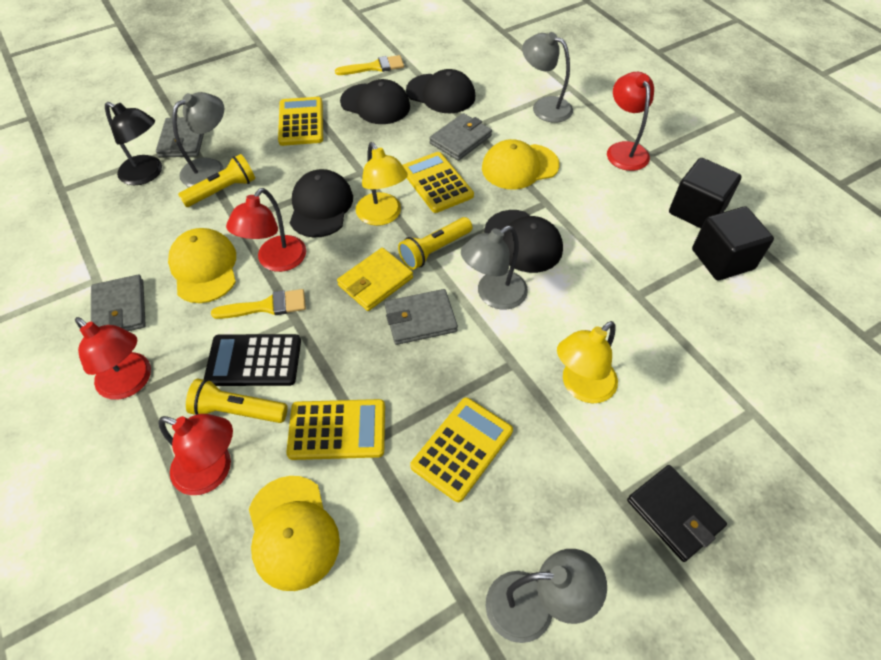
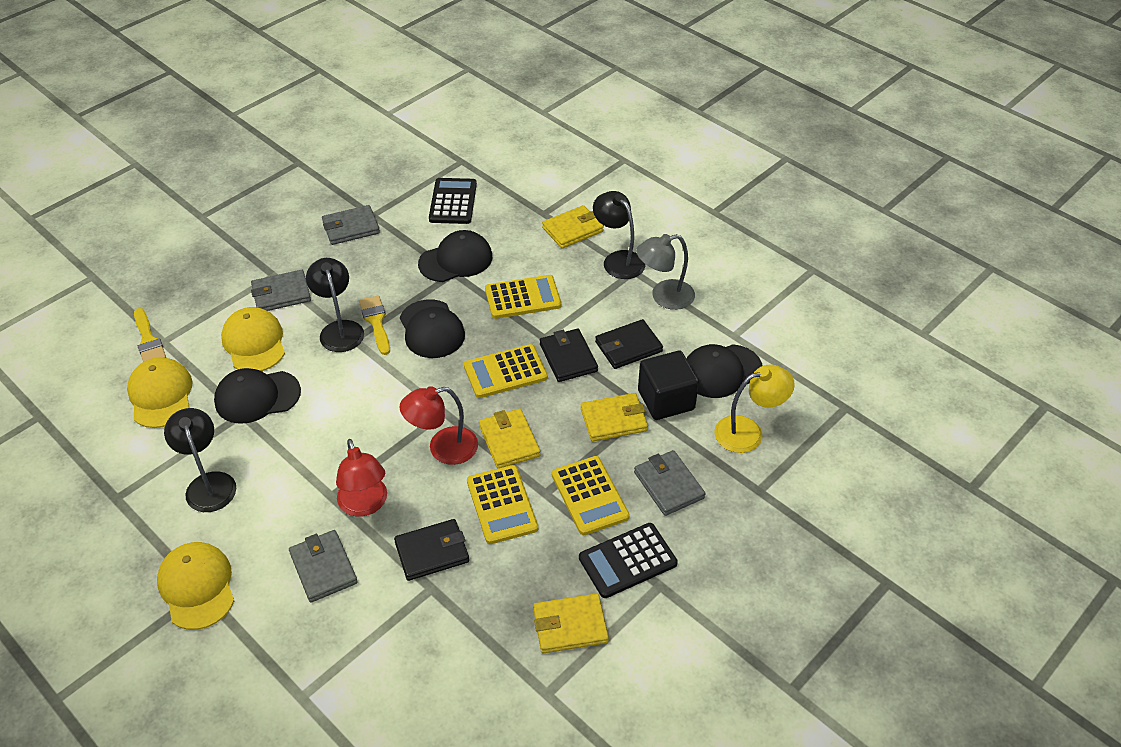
black calculator: 1 -> 2
black cube: 2 -> 1
black lamp: 1 -> 3
black wallet: 1 -> 3
grey lamp: 4 -> 1
red lamp: 4 -> 2
yellow flashlight: 3 -> 0
yellow lamp: 2 -> 1
yellow wallet: 1 -> 4

